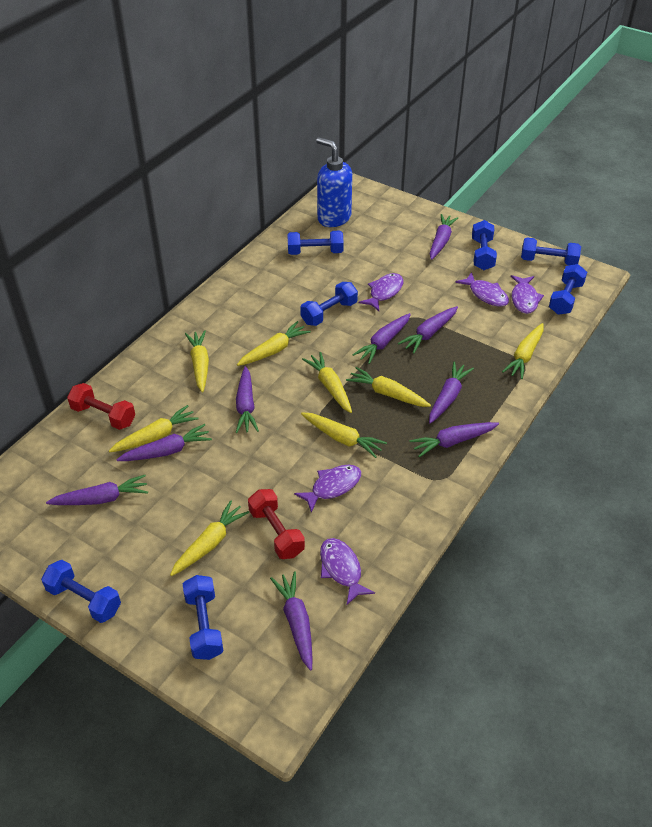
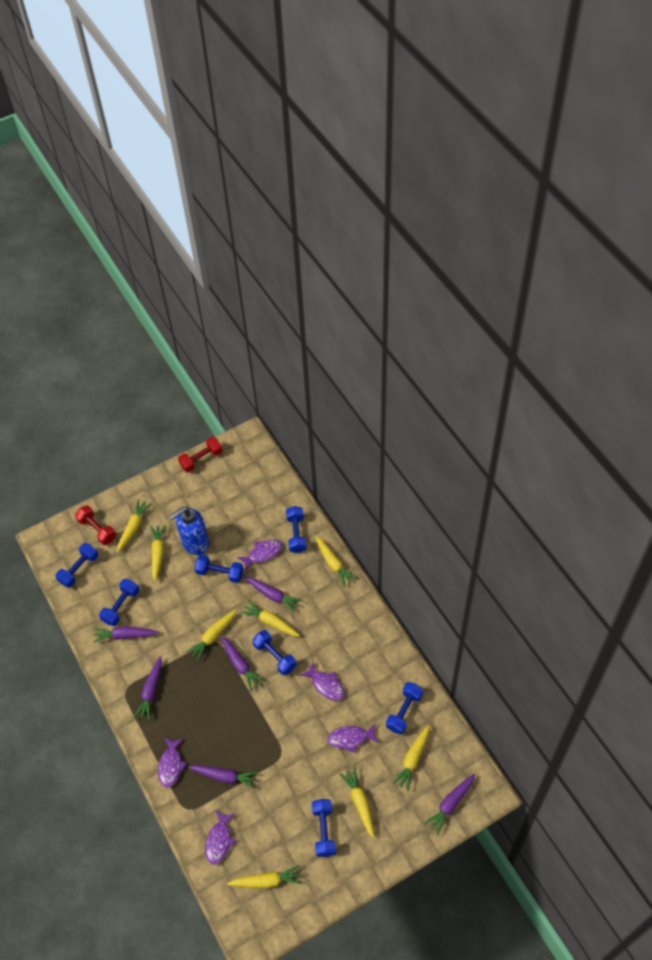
purple carrot: 9 -> 6

